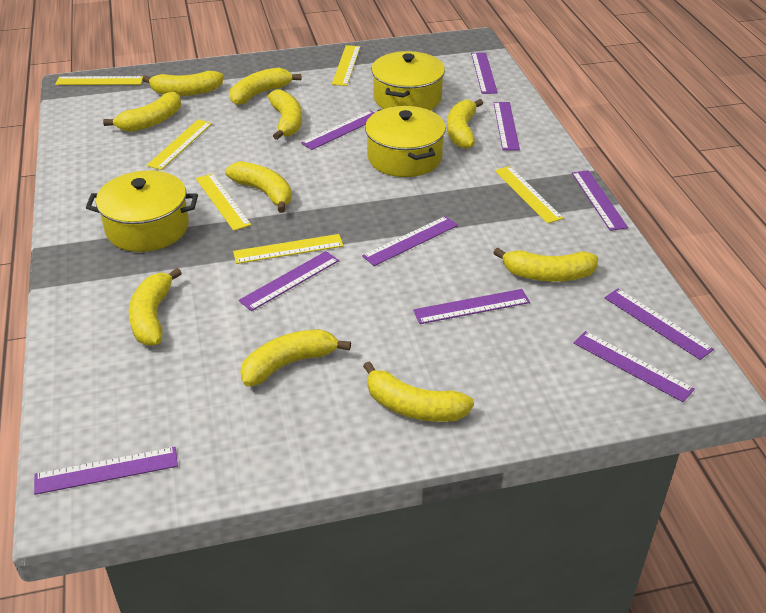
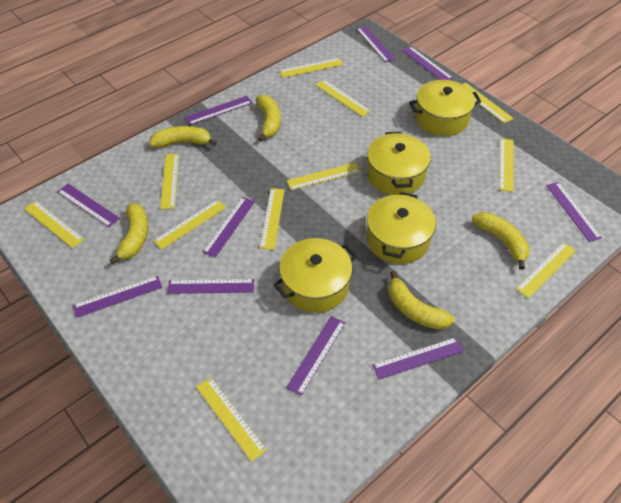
yellow banana: 10 -> 5
yellow pot: 3 -> 4
yellow ruler: 6 -> 11

